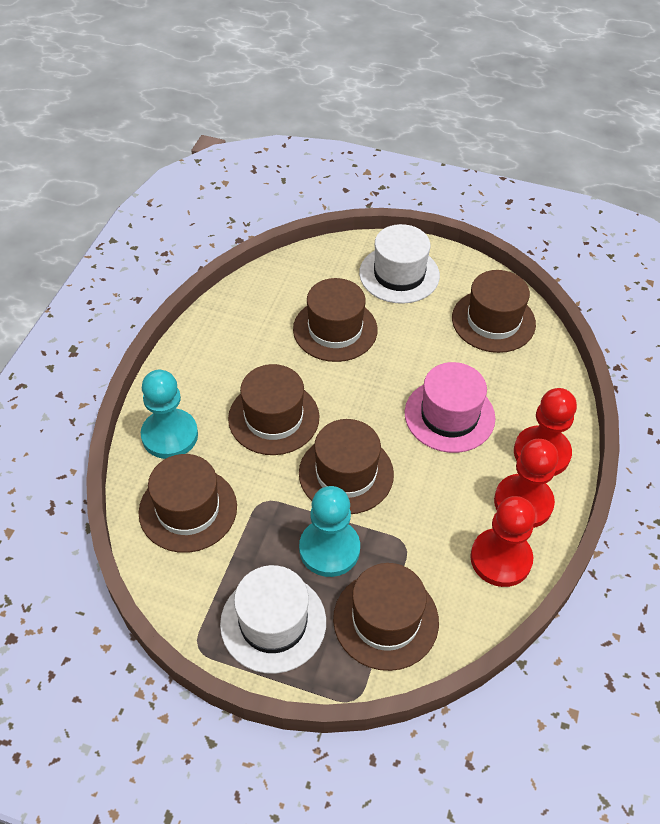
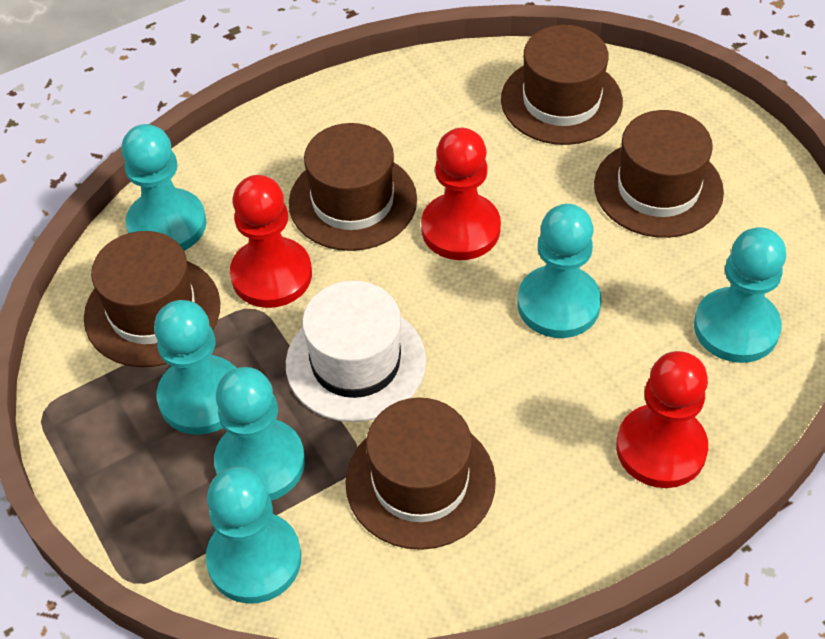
brown hat: 6 -> 5
pink hat: 1 -> 0
turquoise pawn: 2 -> 6
white hat: 2 -> 1

